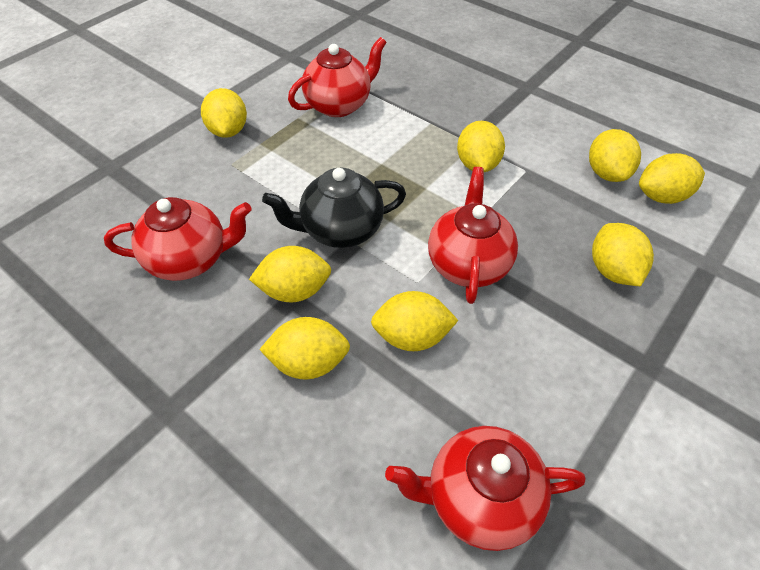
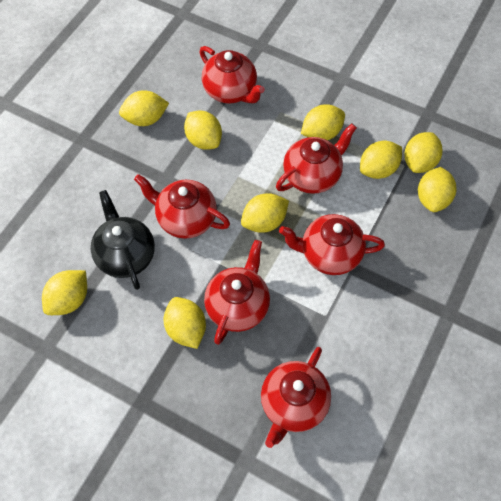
red teapot: 4 -> 6
yellow lemon: 8 -> 9

